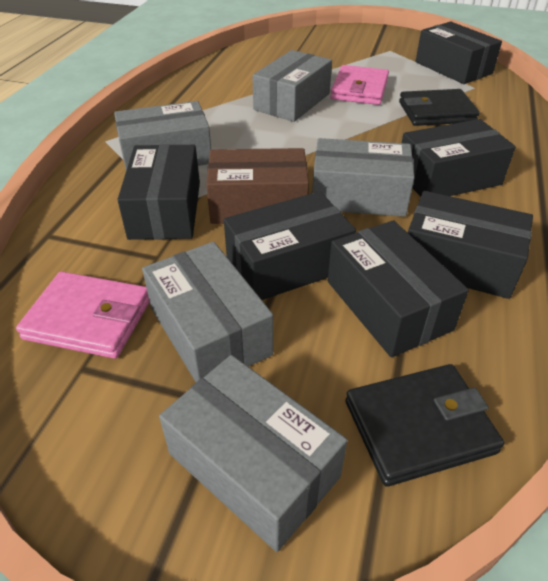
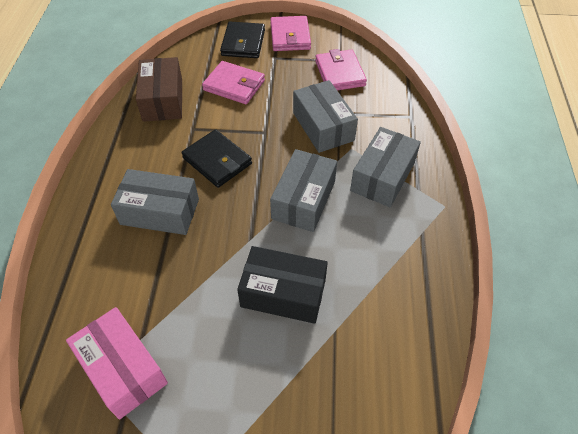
black box: 6 -> 1
grey box: 5 -> 4
pink box: 0 -> 1
pink wallet: 2 -> 3

